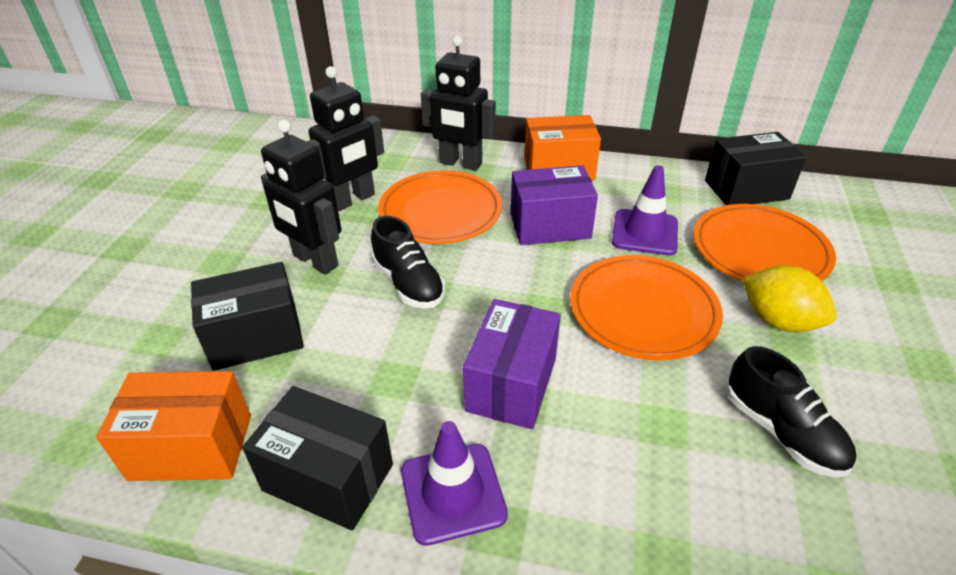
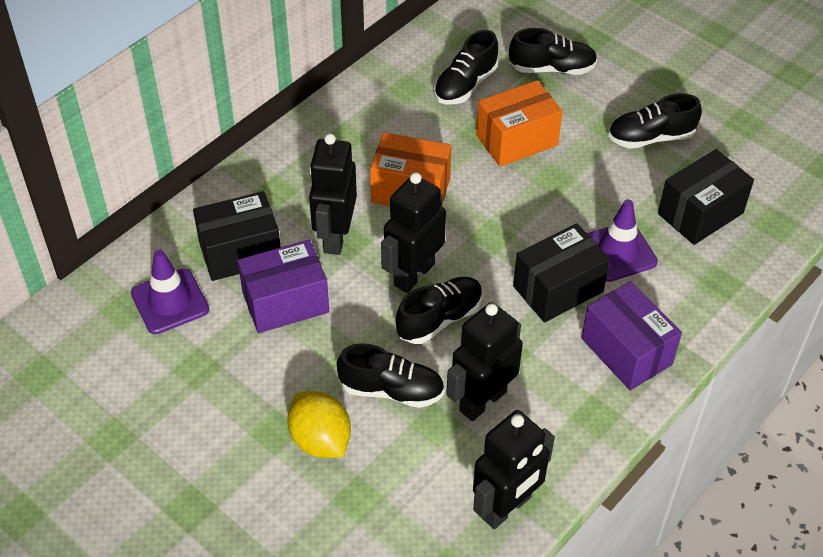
black robot: 3 -> 4
black shoe: 2 -> 5
orange plate: 3 -> 0

